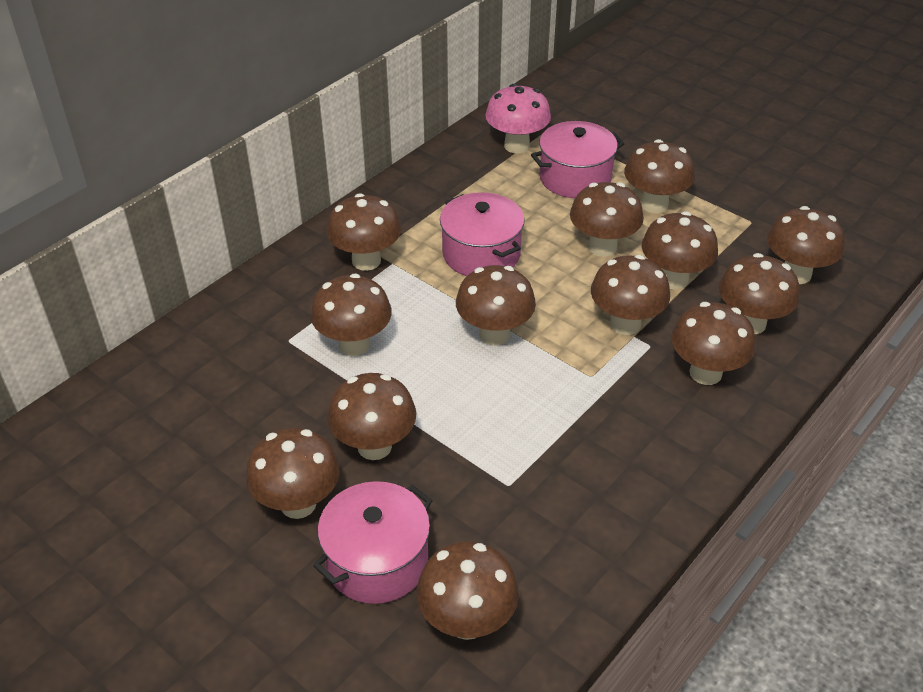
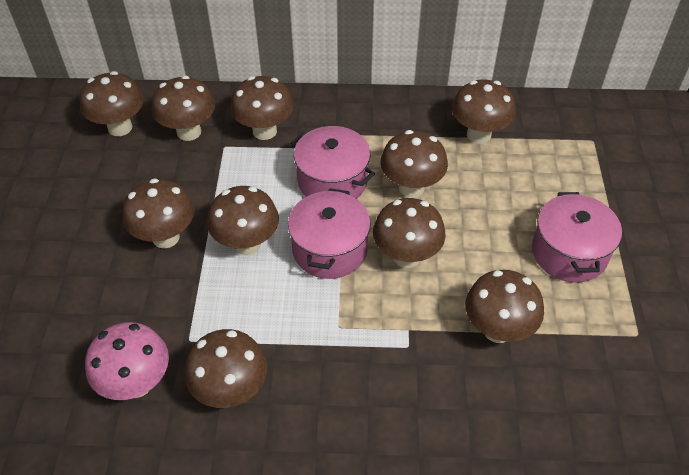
brown mushroom: 13 -> 10

